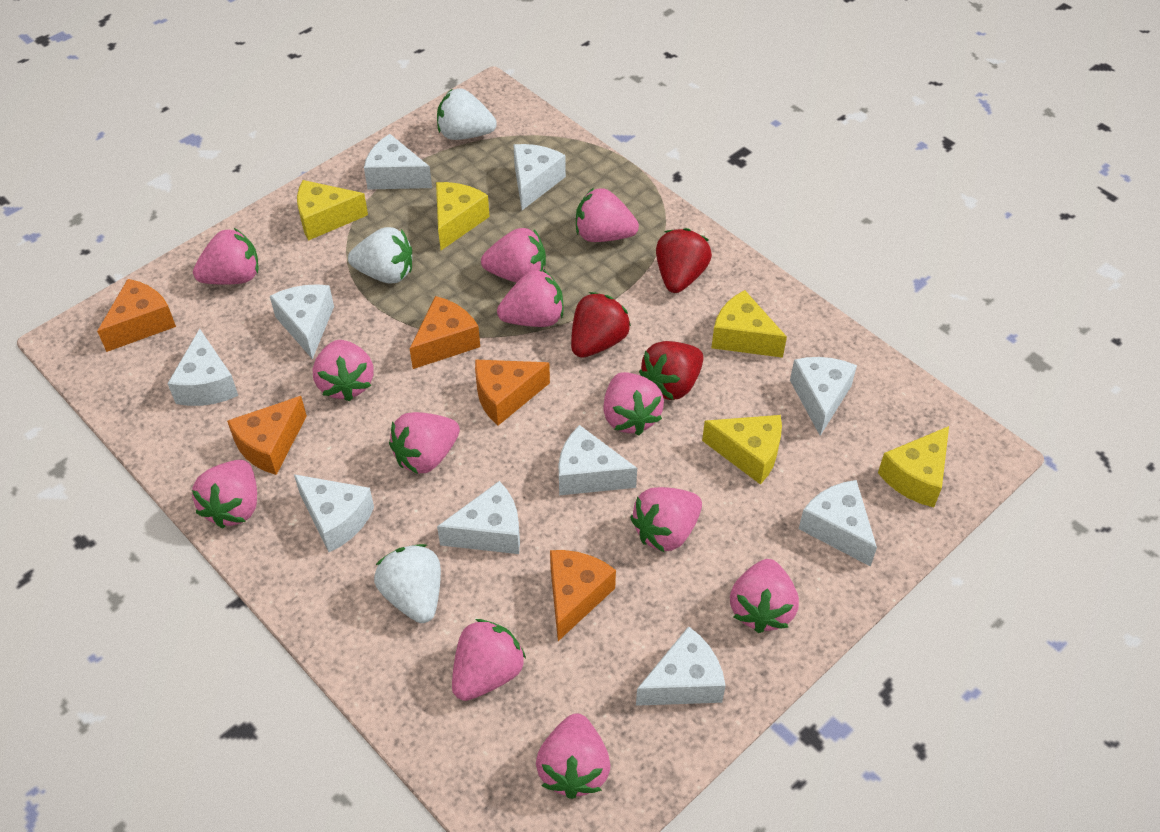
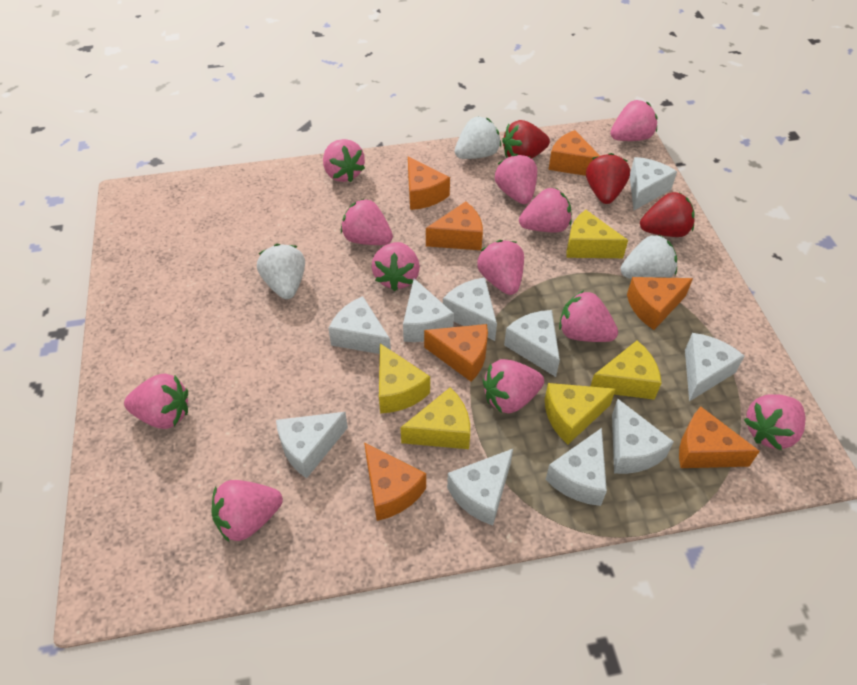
orange cheese: 5 -> 7

